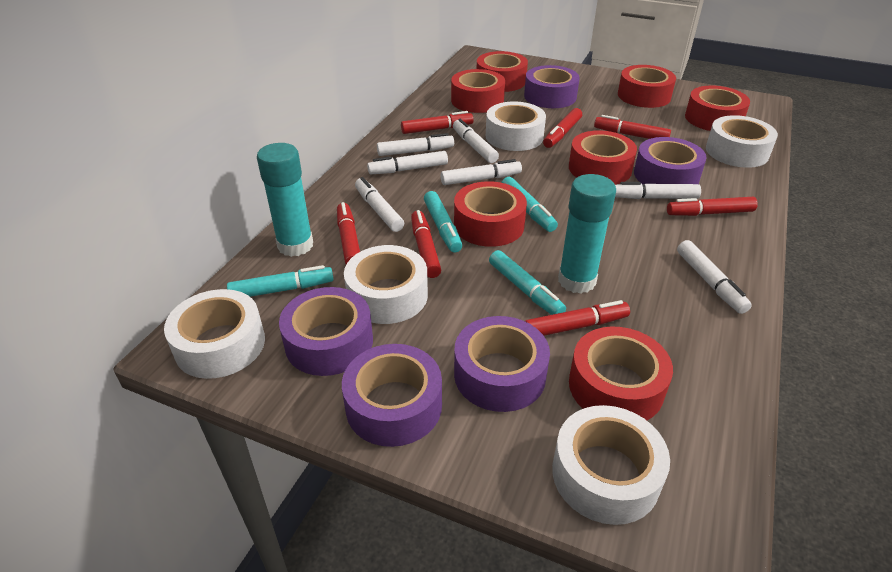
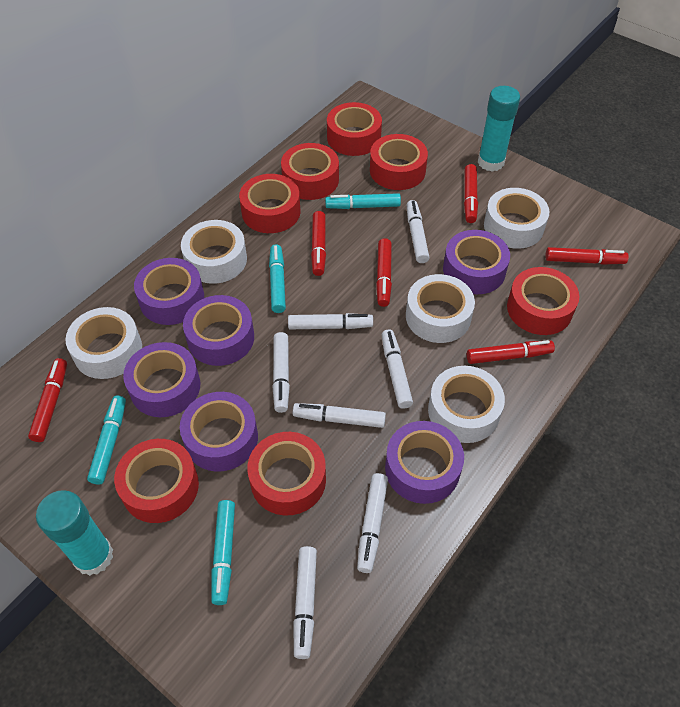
purple tape: 5 -> 6
red marker: 7 -> 6

